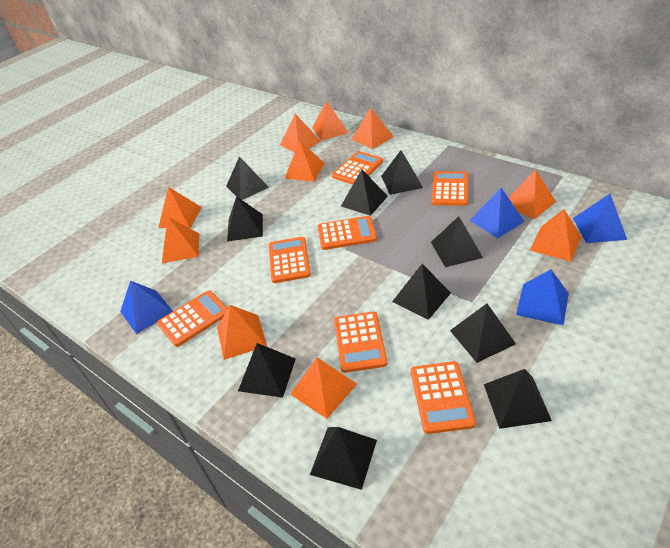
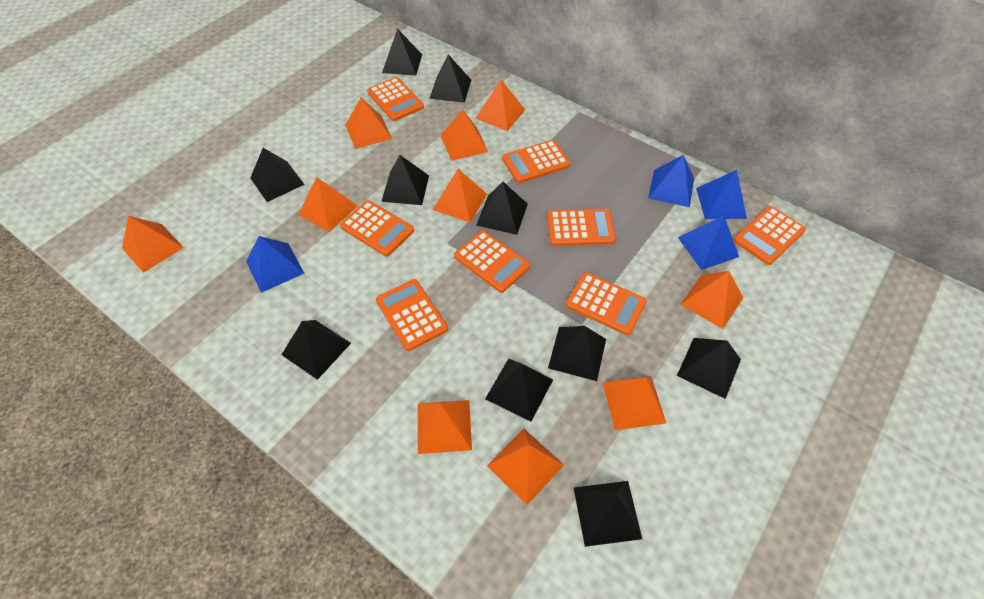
orange calculator: 7 -> 8

